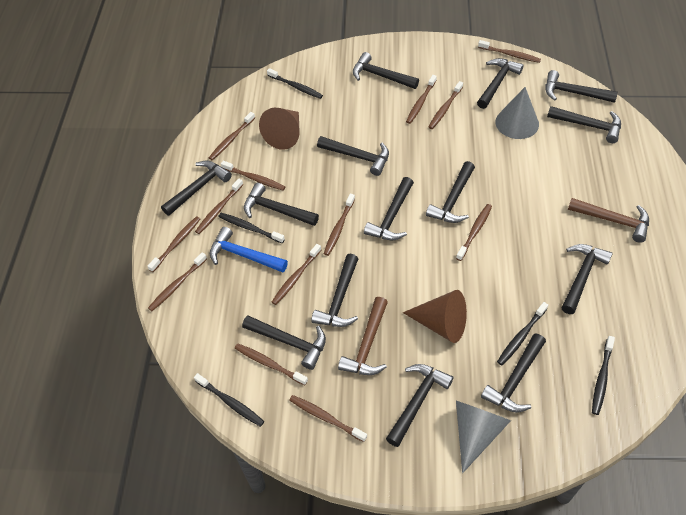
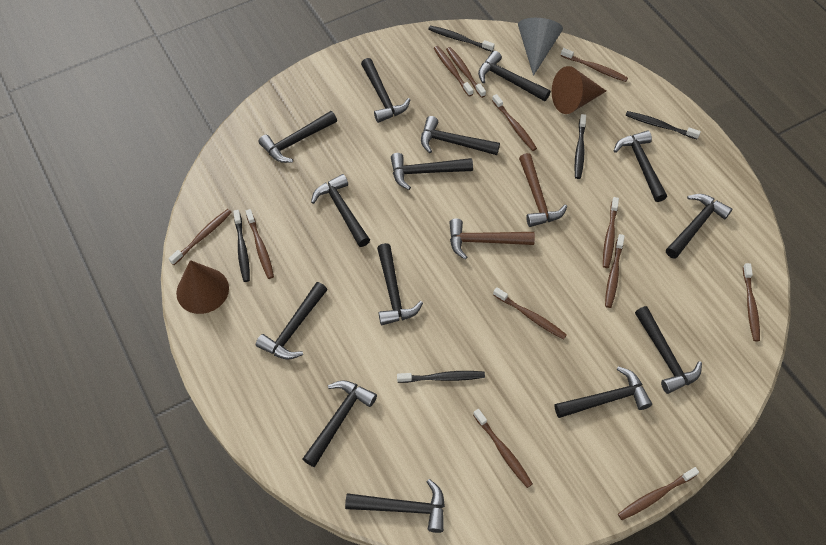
blue hammer: 1 -> 0
brown toothbrush: 13 -> 12
grey cone: 2 -> 1

